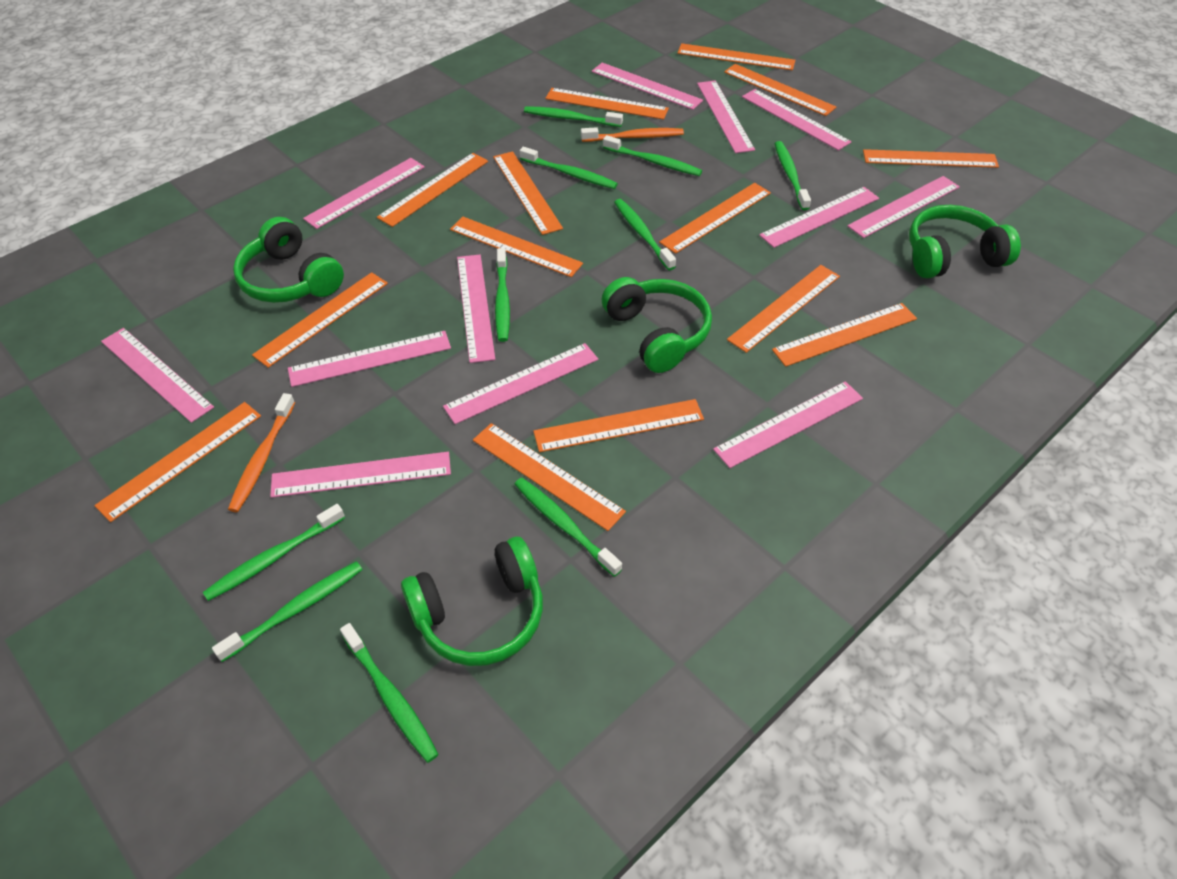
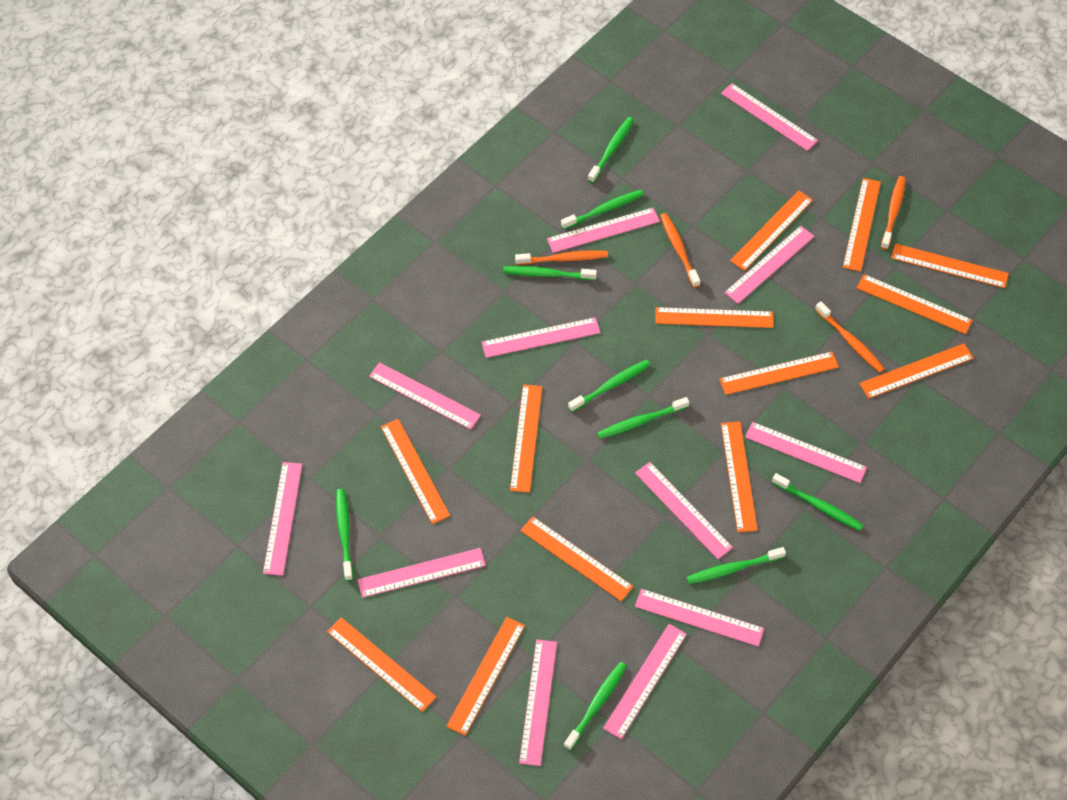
green headphones: 4 -> 0
green toothbrush: 10 -> 9
orange ruler: 14 -> 13
orange toothbrush: 2 -> 4

